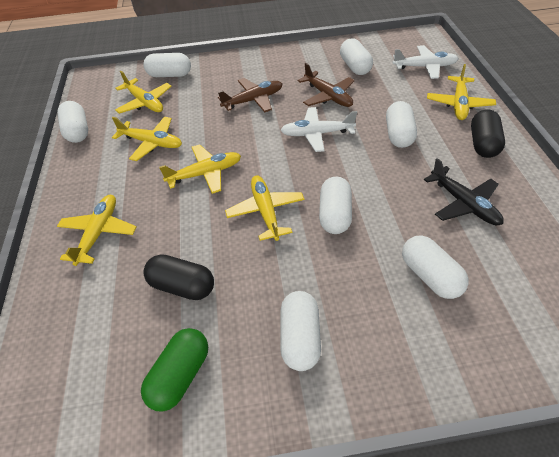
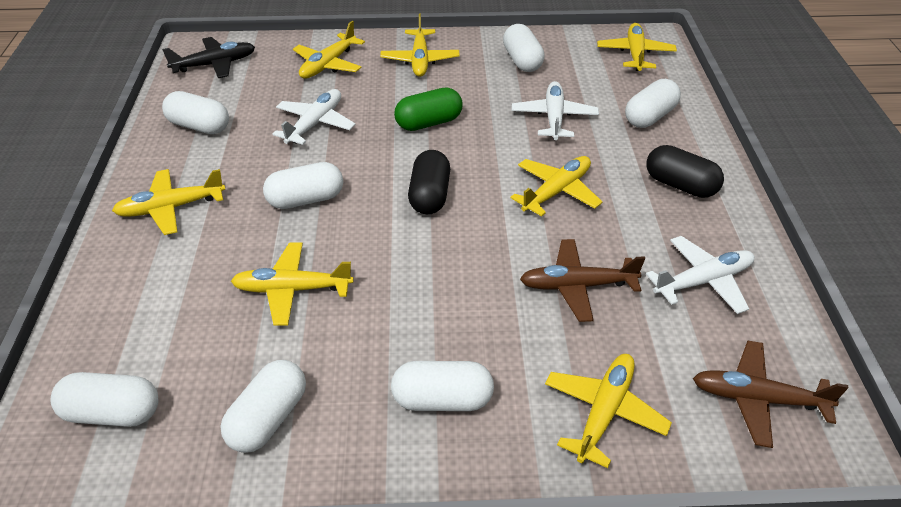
white plane: 2 -> 3
yellow plane: 6 -> 7

